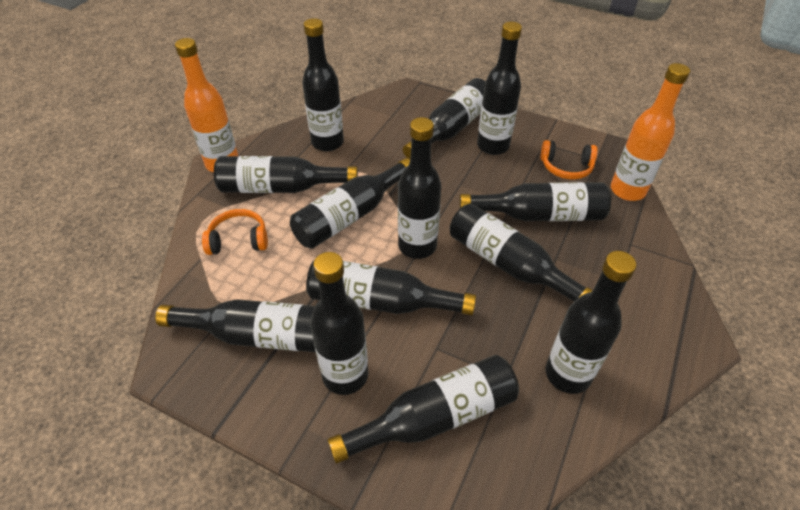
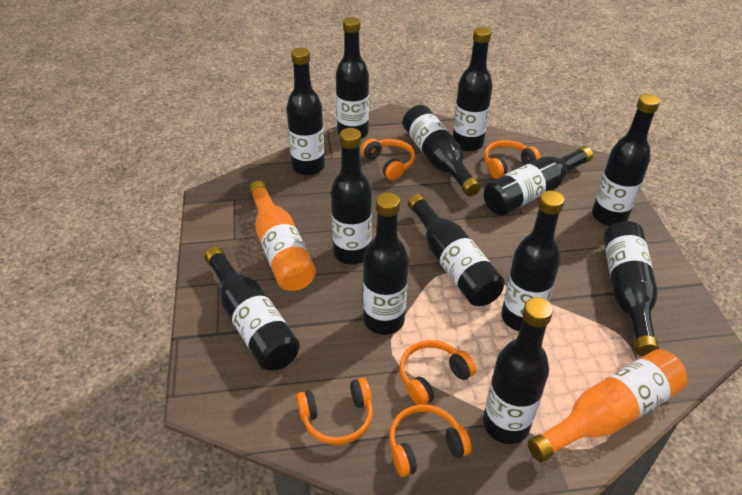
orange headphones: 2 -> 5

